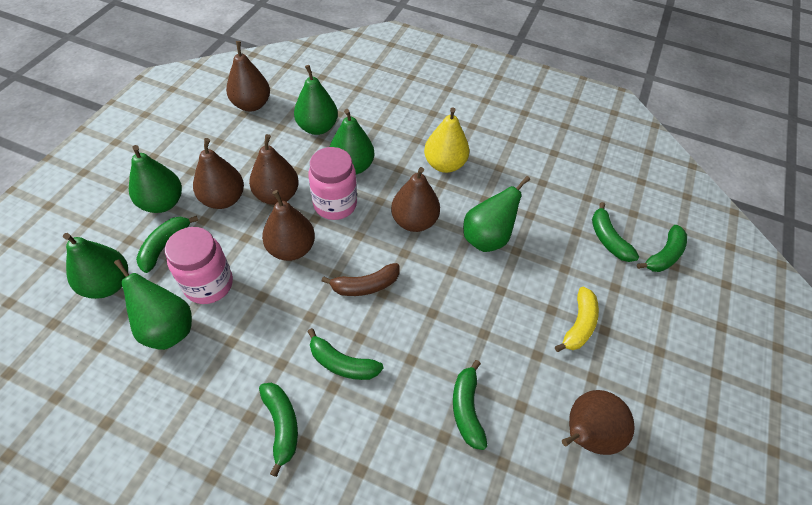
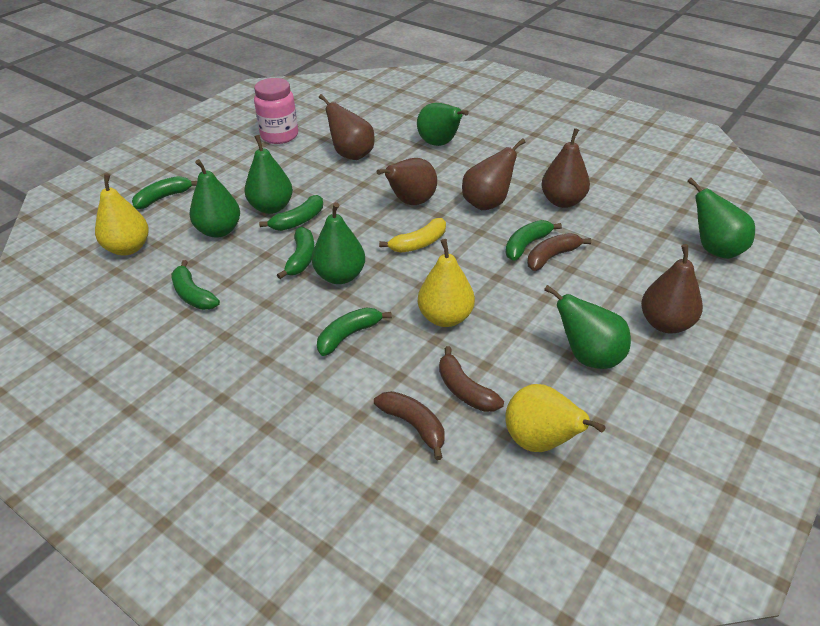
brown banana: 1 -> 3
brown pear: 6 -> 5
pink jar: 2 -> 1
yellow pear: 1 -> 3

